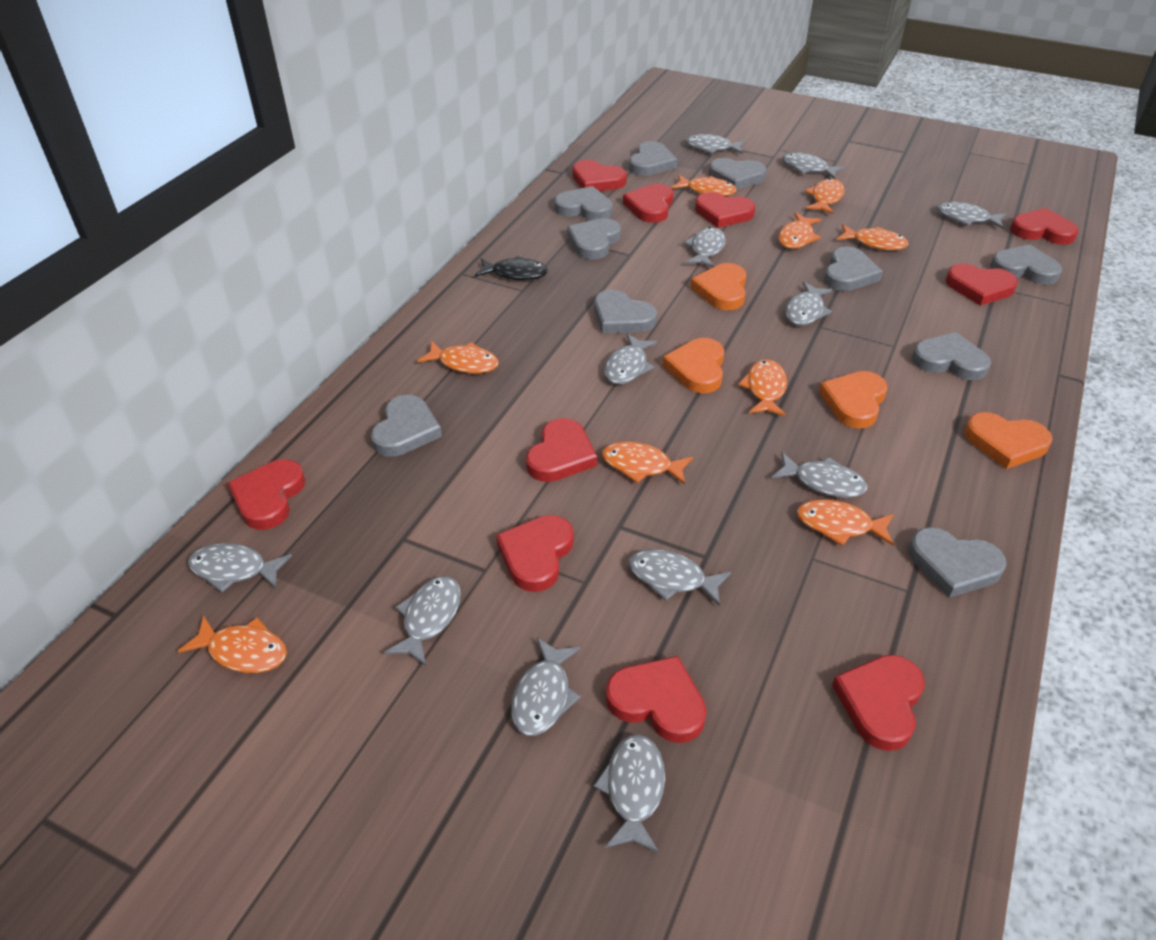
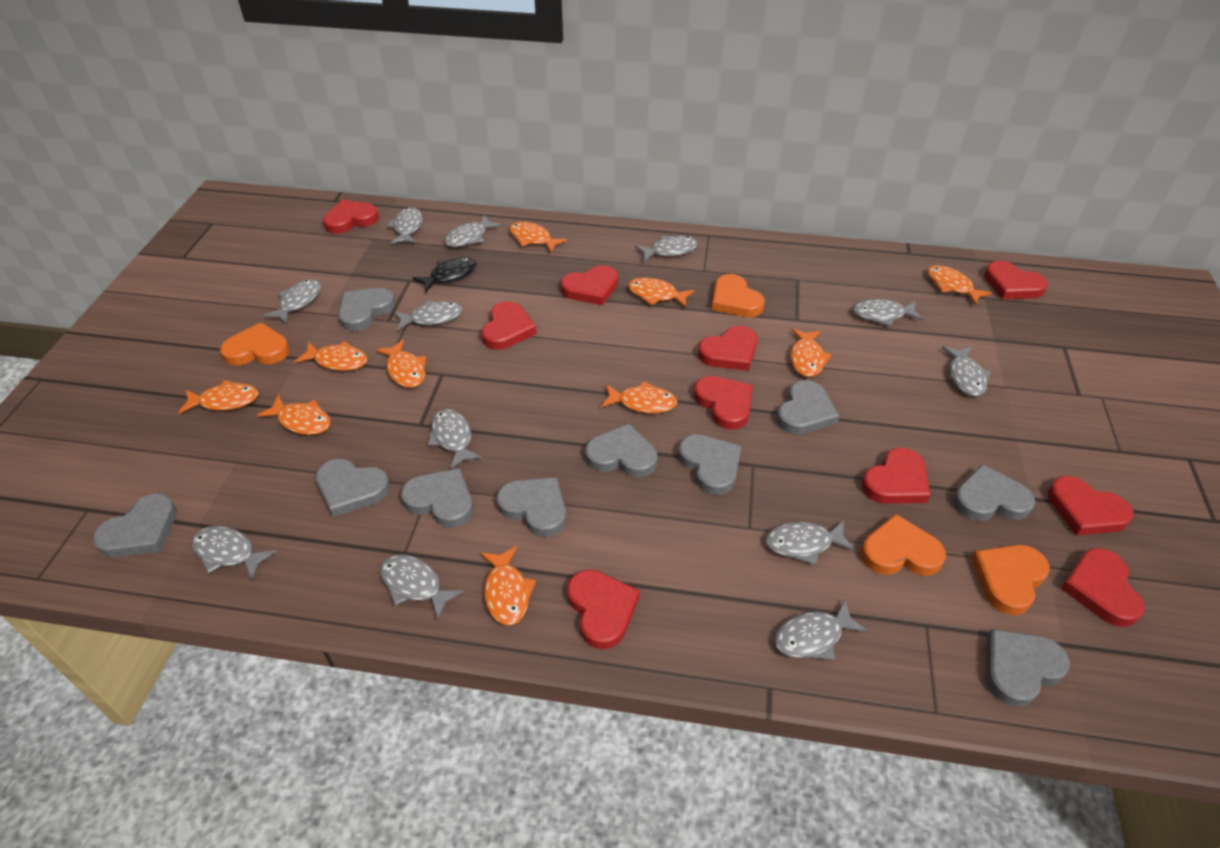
orange fish: 9 -> 10

